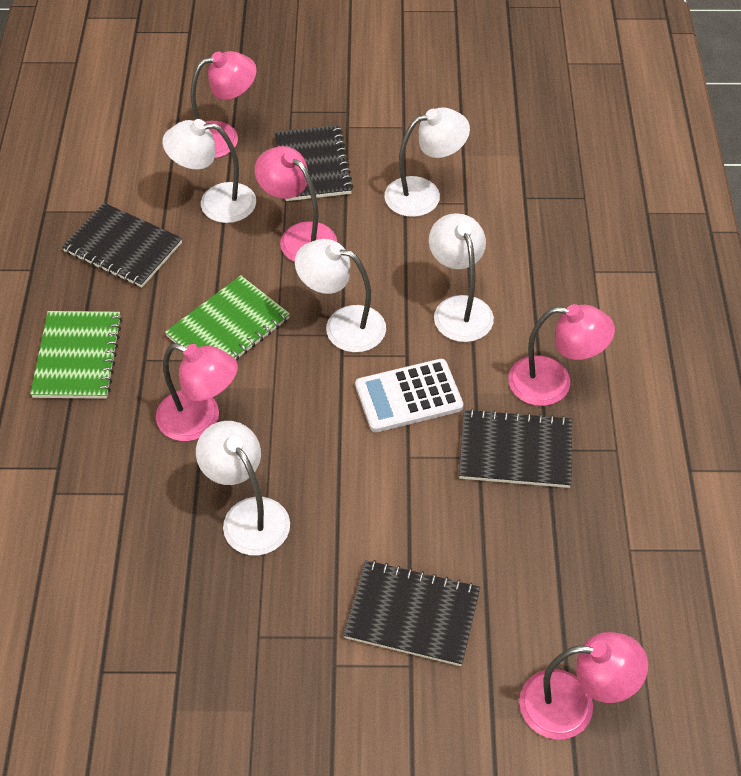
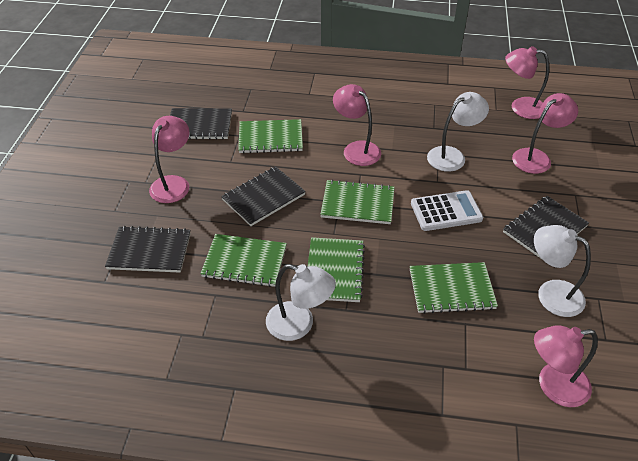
green notebook: 2 -> 5
white lamp: 5 -> 3

